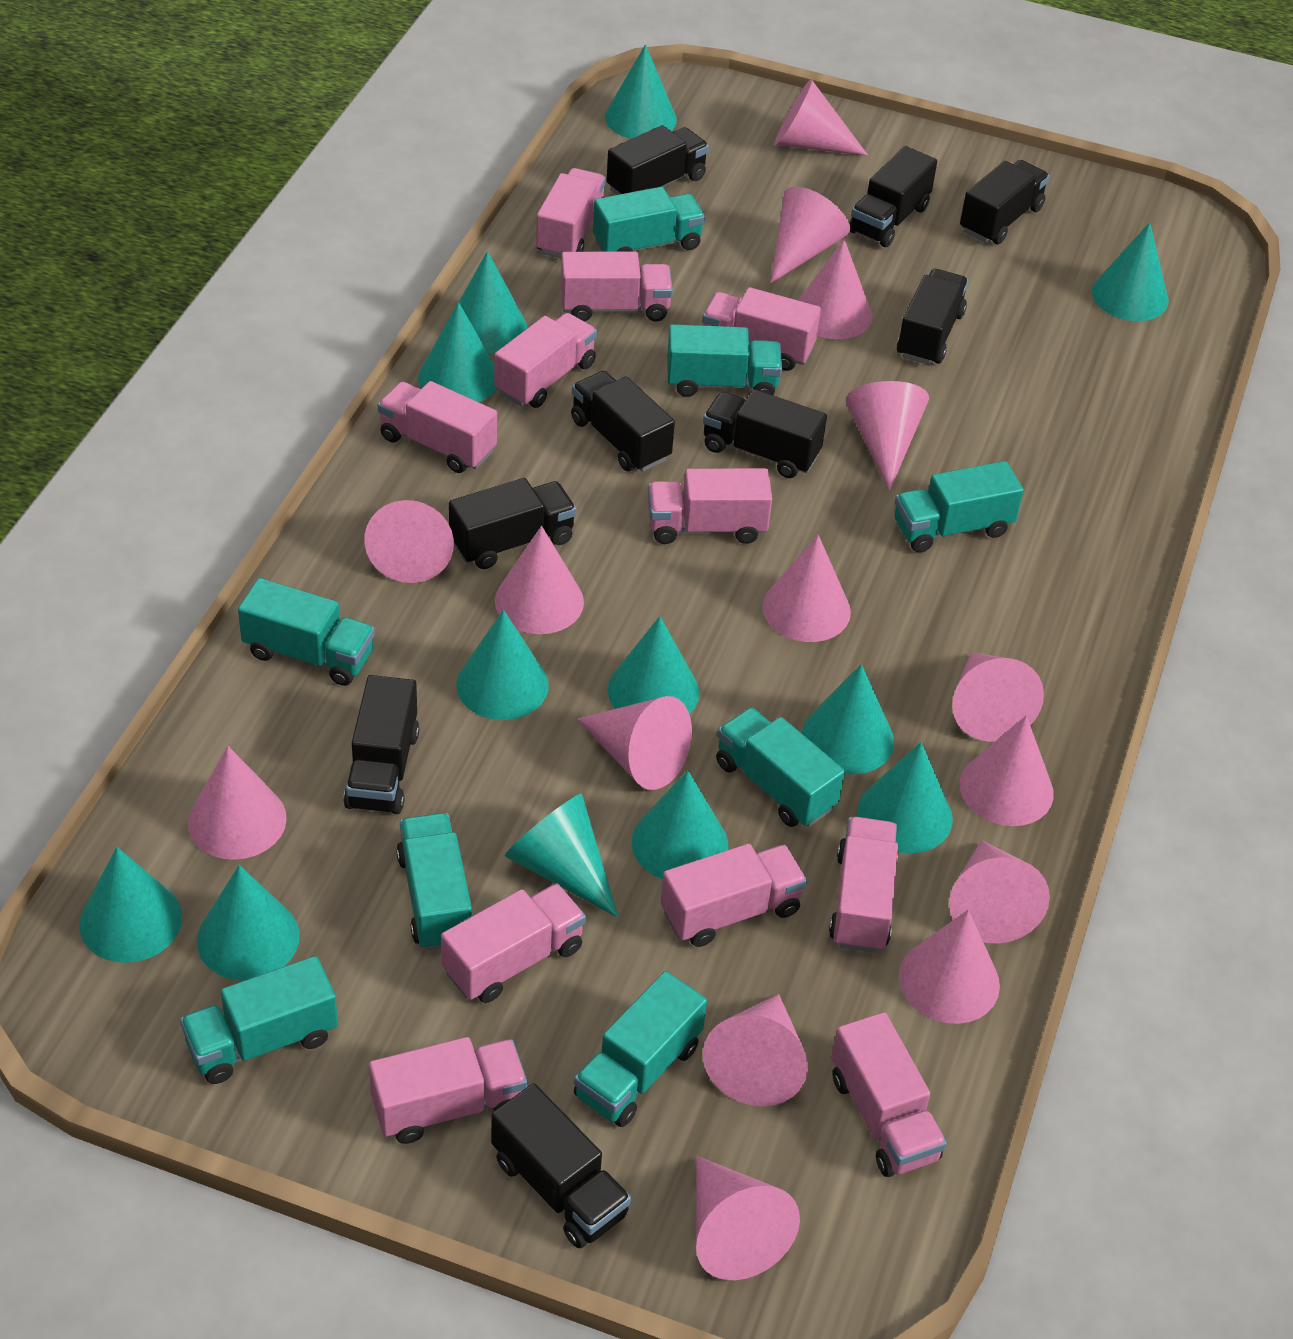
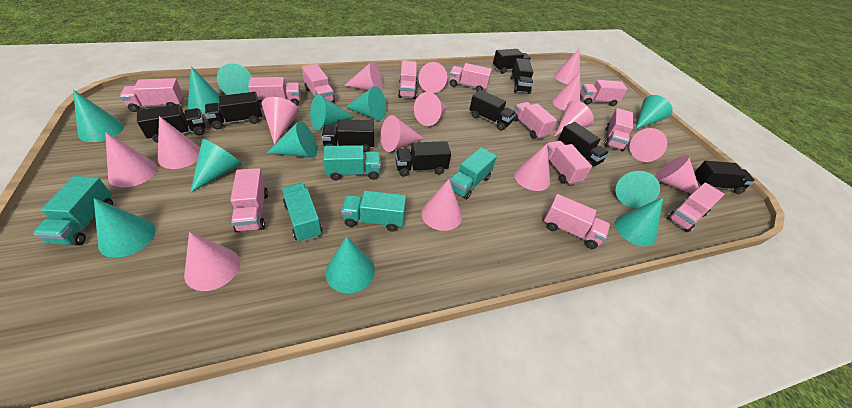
pink truck: 11 -> 12
turquoise truck: 8 -> 5

